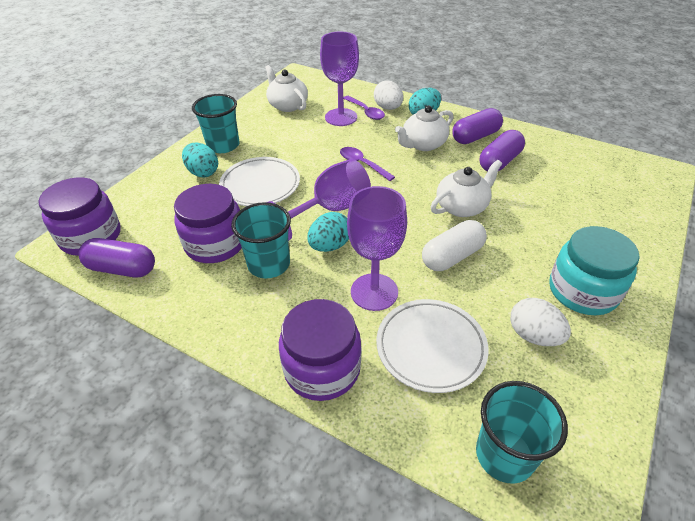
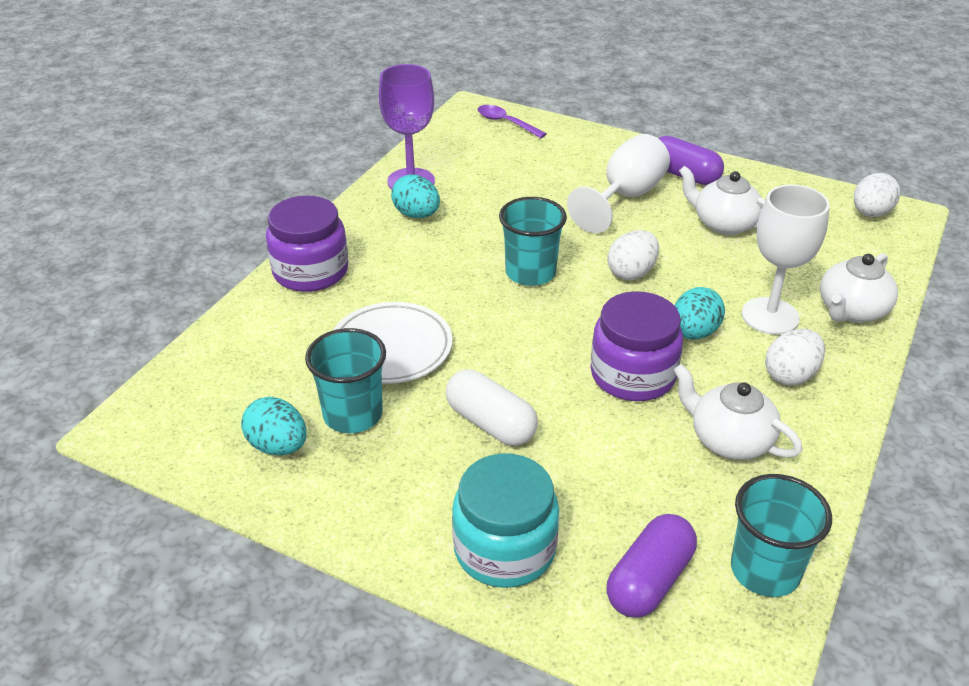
purple capsule: 3 -> 2
purple goblet: 3 -> 1
purple jar: 3 -> 2
purple spoon: 2 -> 1
white egg: 2 -> 3
white goblet: 0 -> 2
white plate: 2 -> 1

